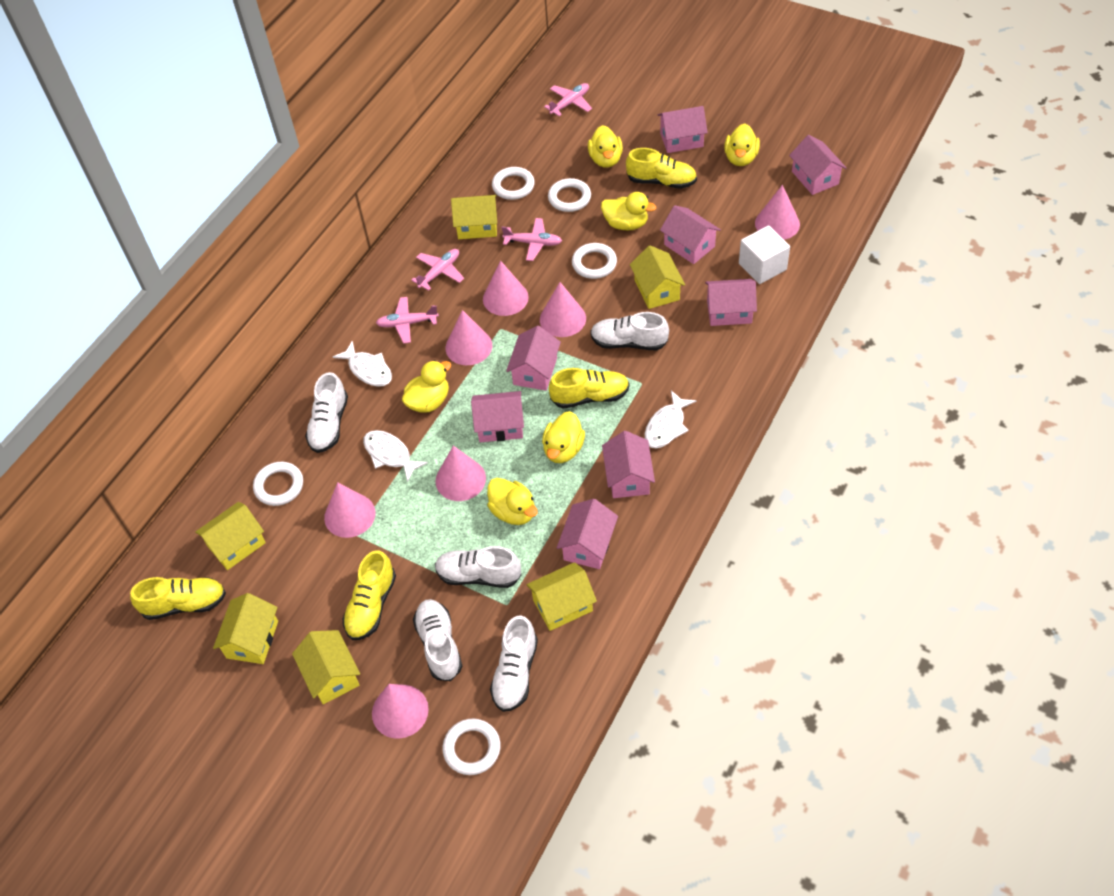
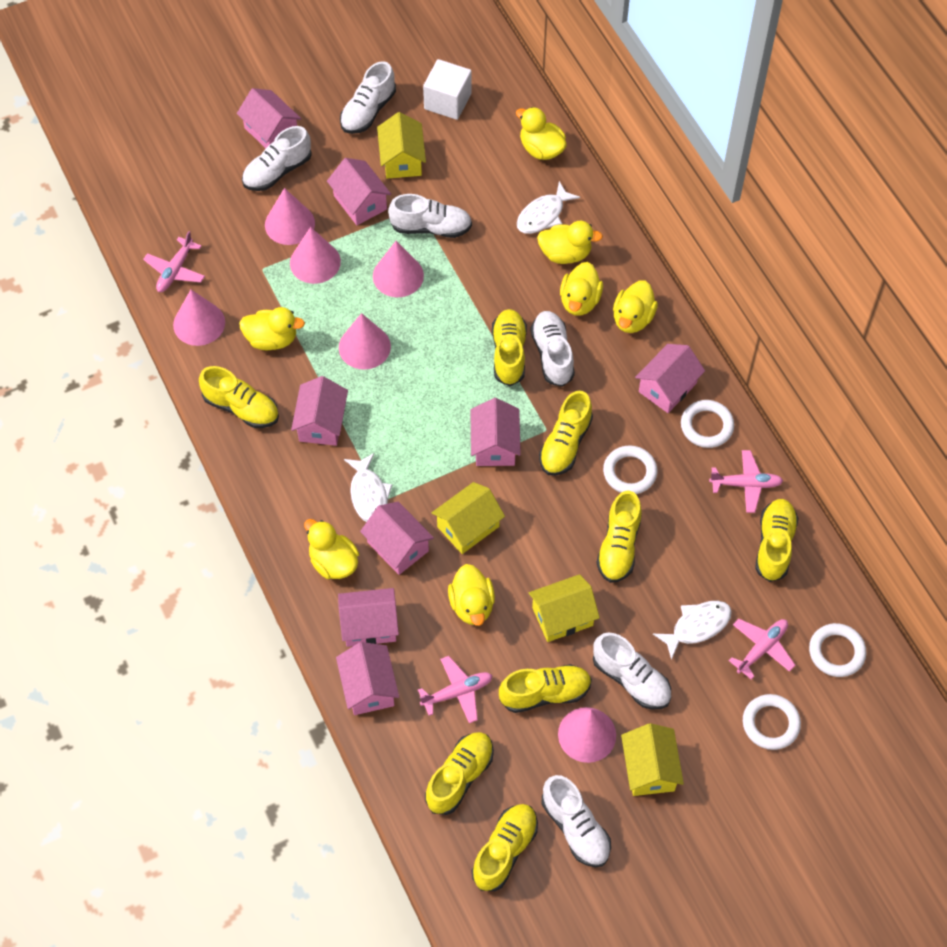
pink cone: 7 -> 6
white ring: 5 -> 4
white shoe: 5 -> 6
yellow duck: 6 -> 7
yellow house: 6 -> 4
yellow shoe: 4 -> 8

